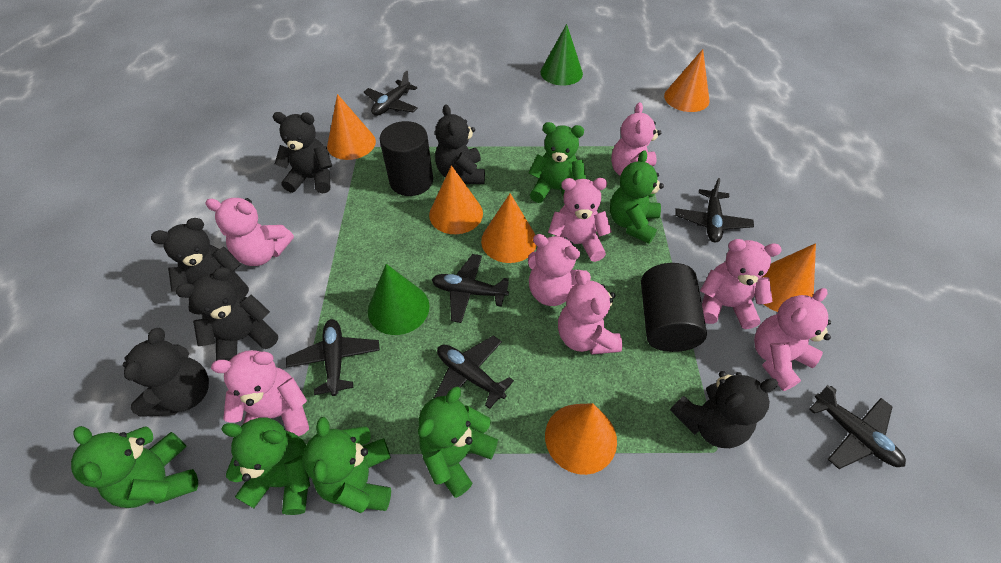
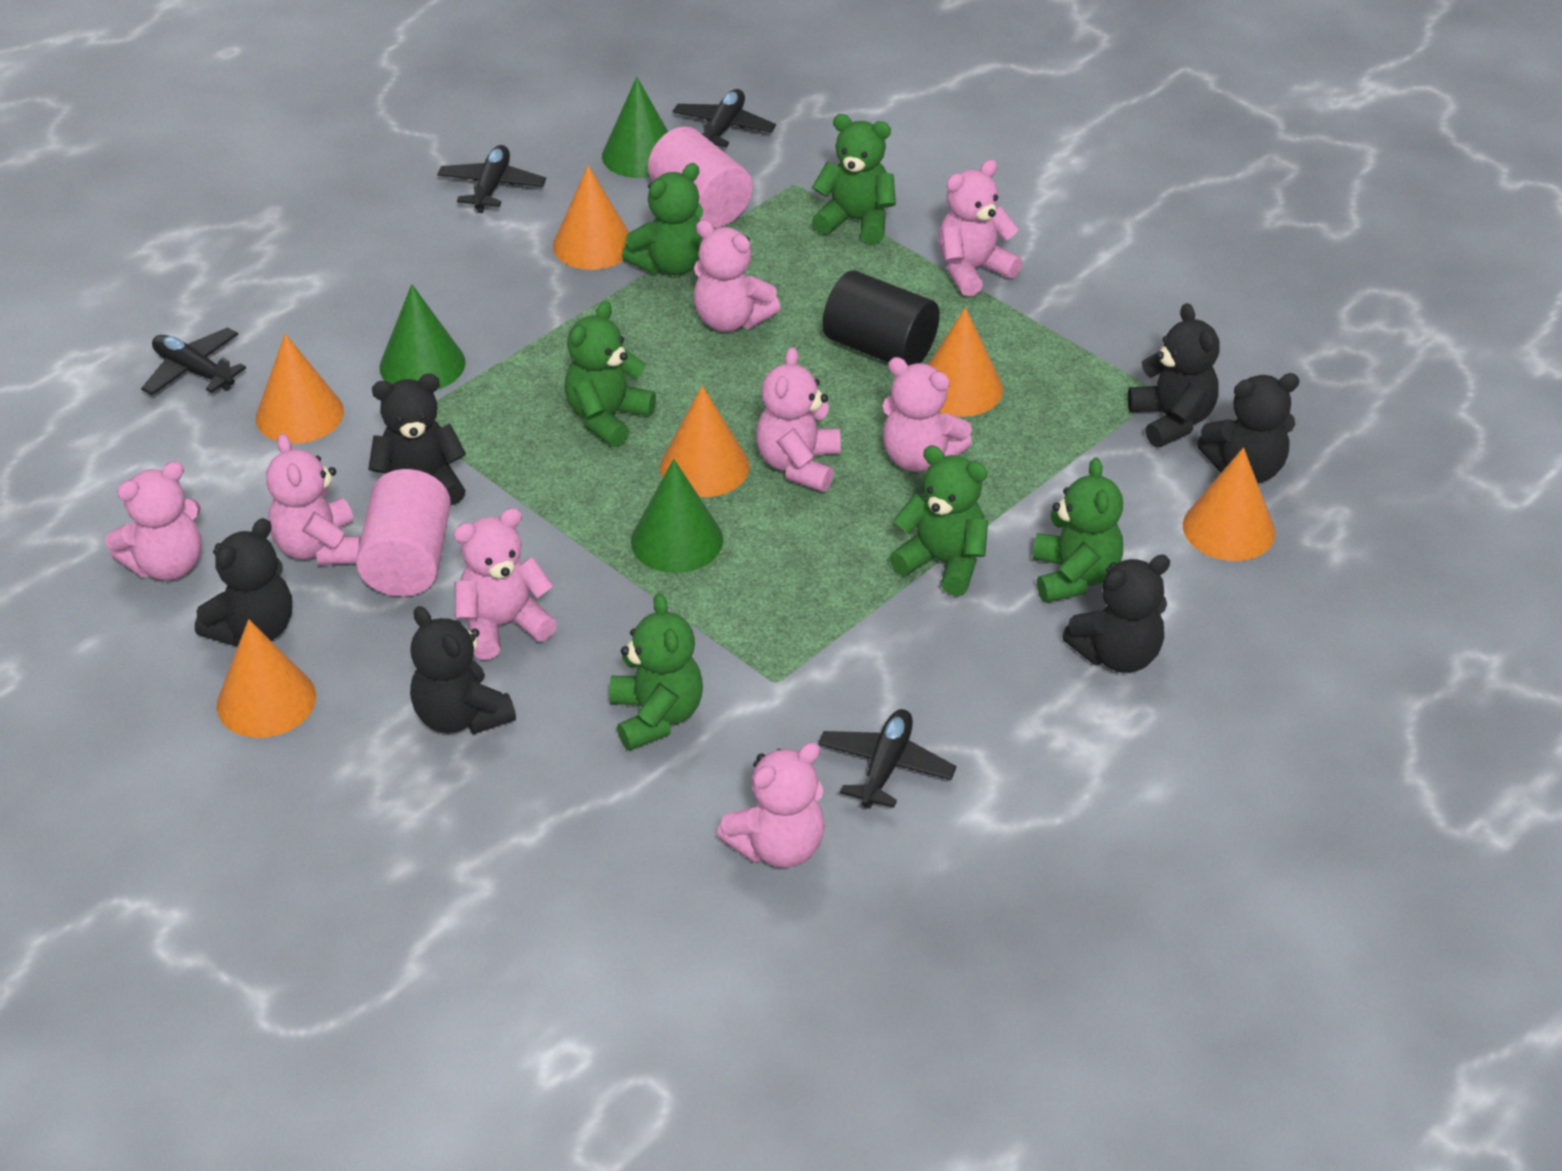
black cylinder: 2 -> 1
black plane: 6 -> 4
green cone: 2 -> 3
pink cylinder: 0 -> 2

